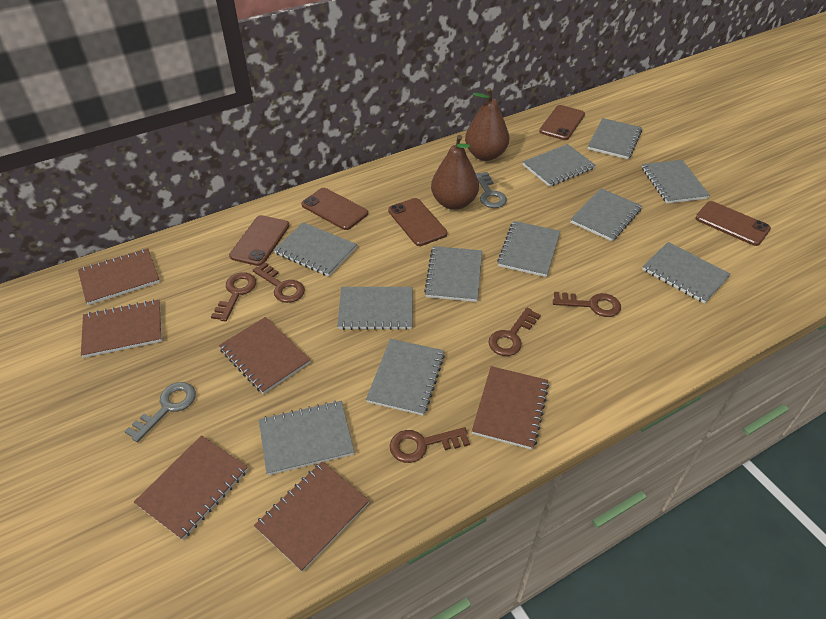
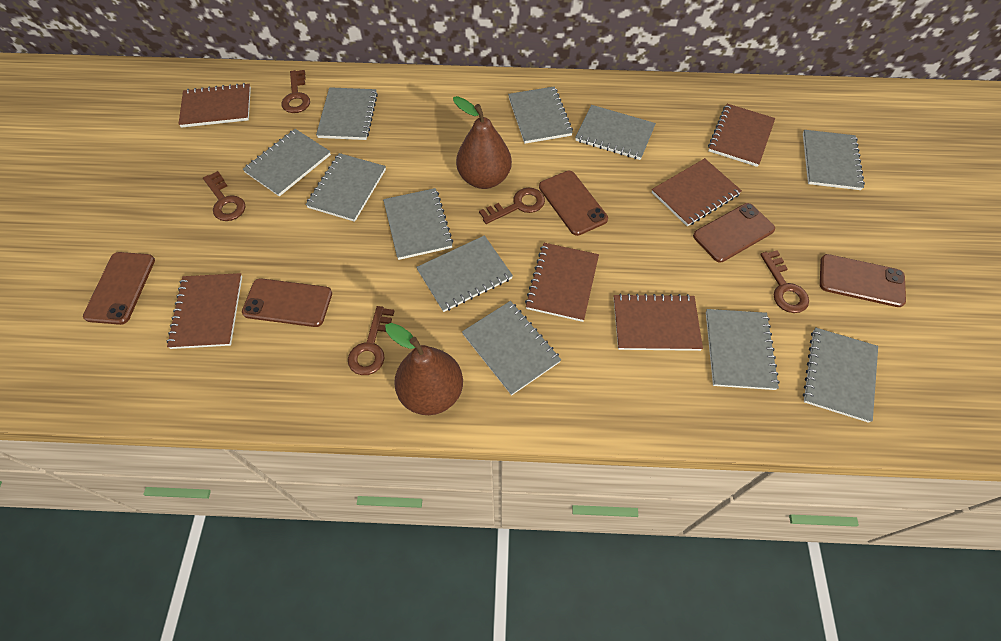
grey key: 2 -> 0

